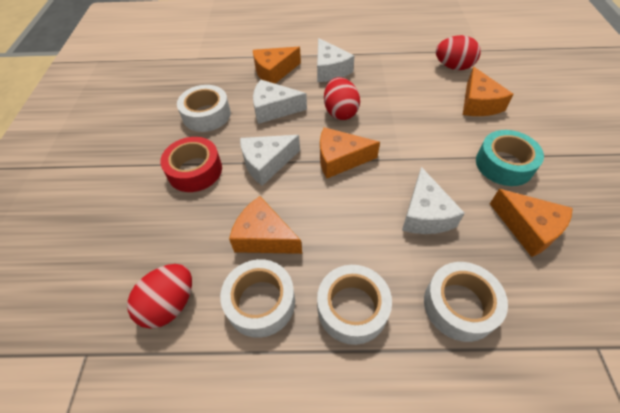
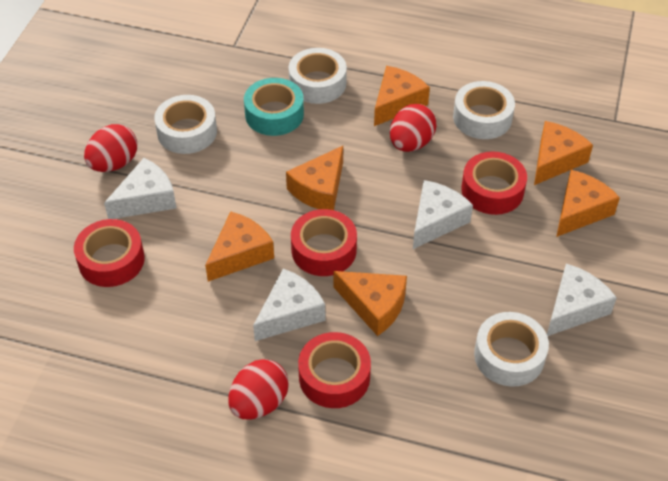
orange cheese: 5 -> 6
red tape: 1 -> 4

